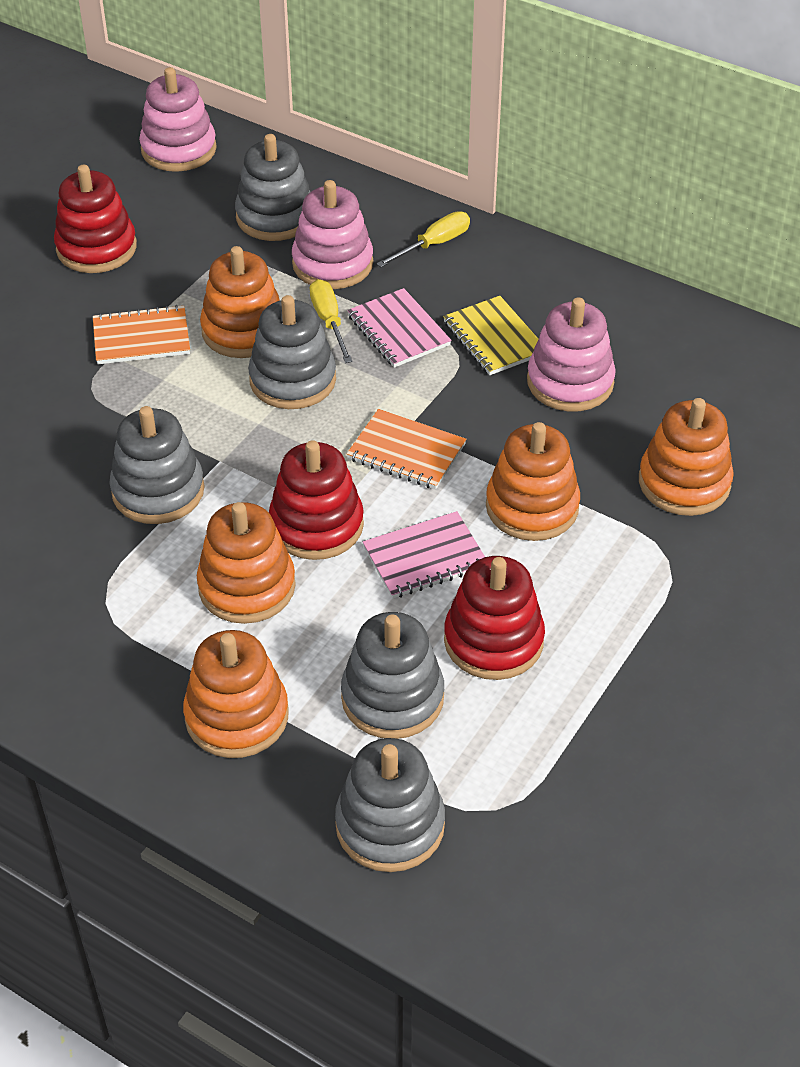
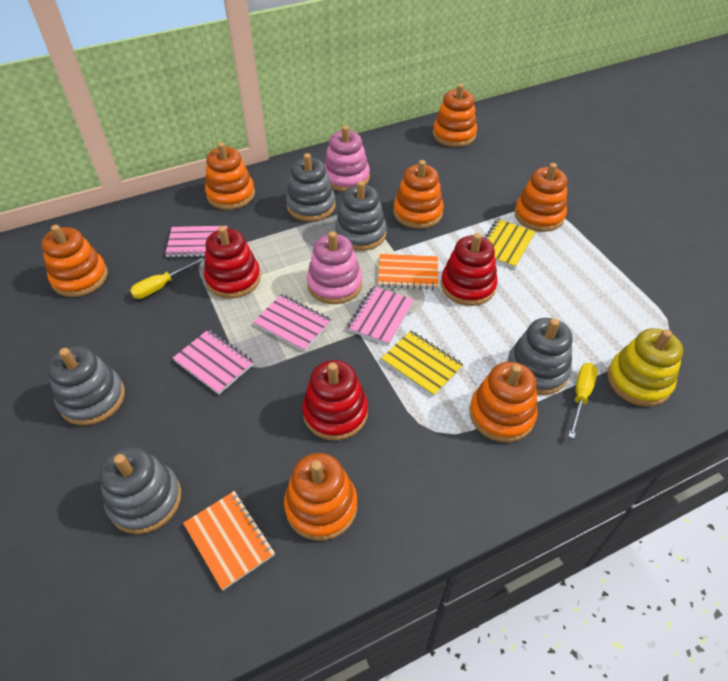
orange stacking toy: 5 -> 7
pink notebook: 2 -> 4
pink stacking toy: 3 -> 2
yellow notebook: 1 -> 2
yellow stacking toy: 0 -> 1

